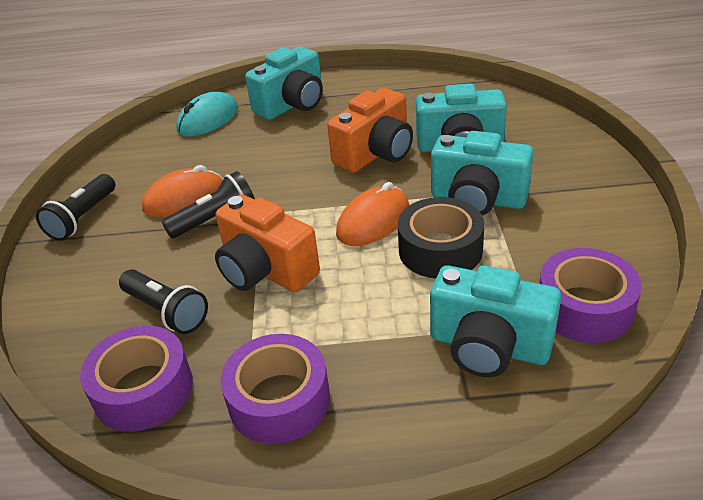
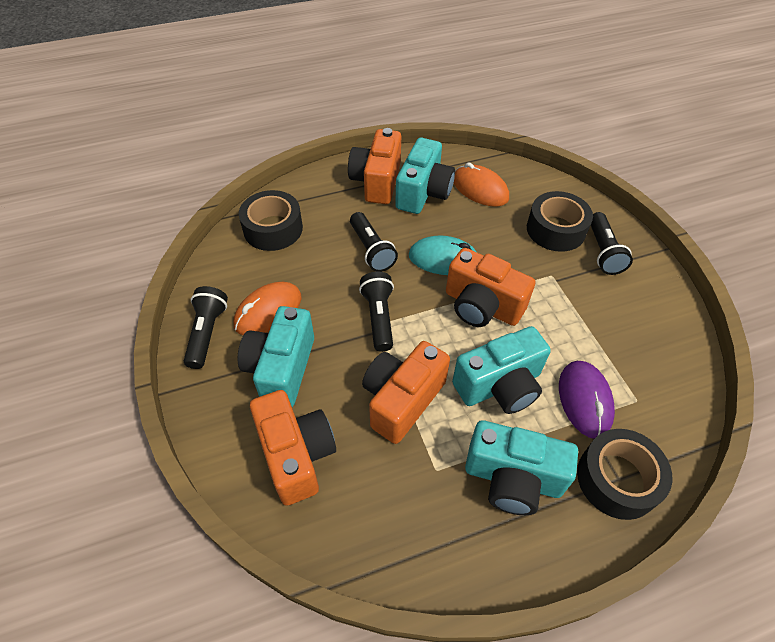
black flashlight: 3 -> 4
black tape: 1 -> 3
orange camera: 2 -> 4
purple mouse: 0 -> 1
purple tape: 3 -> 0

